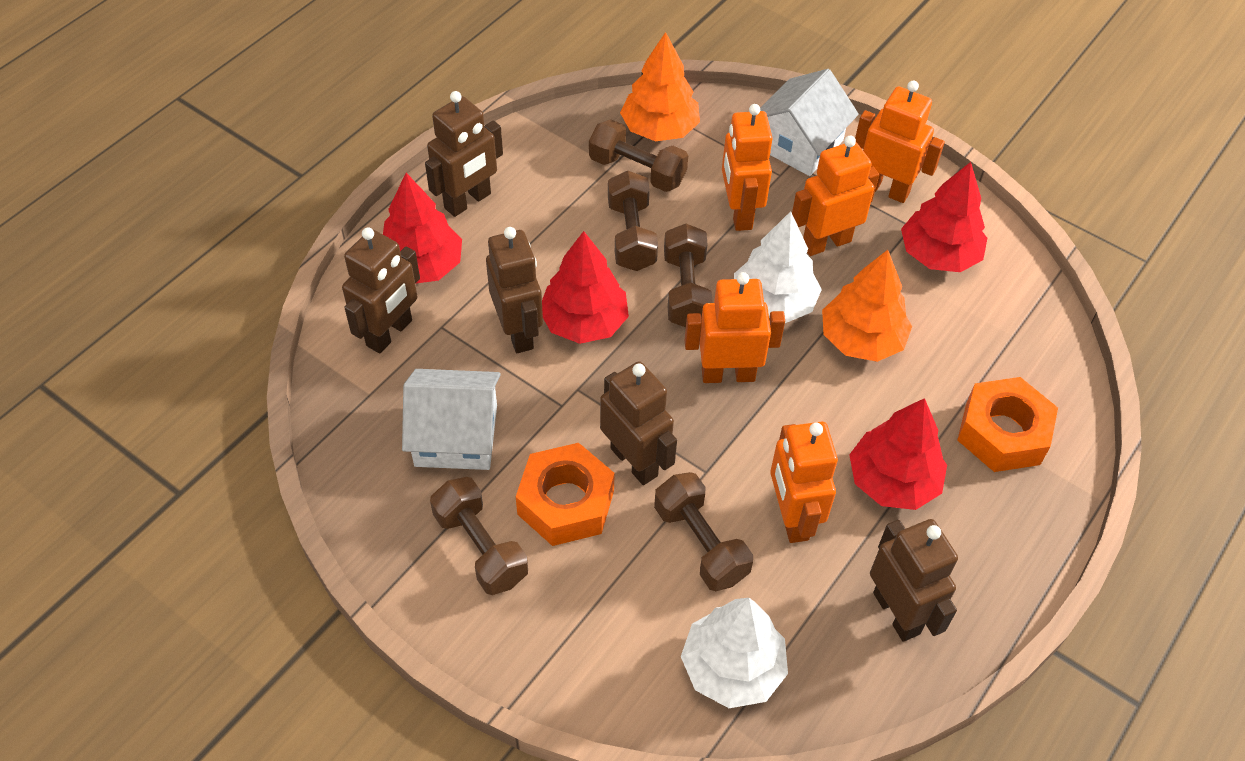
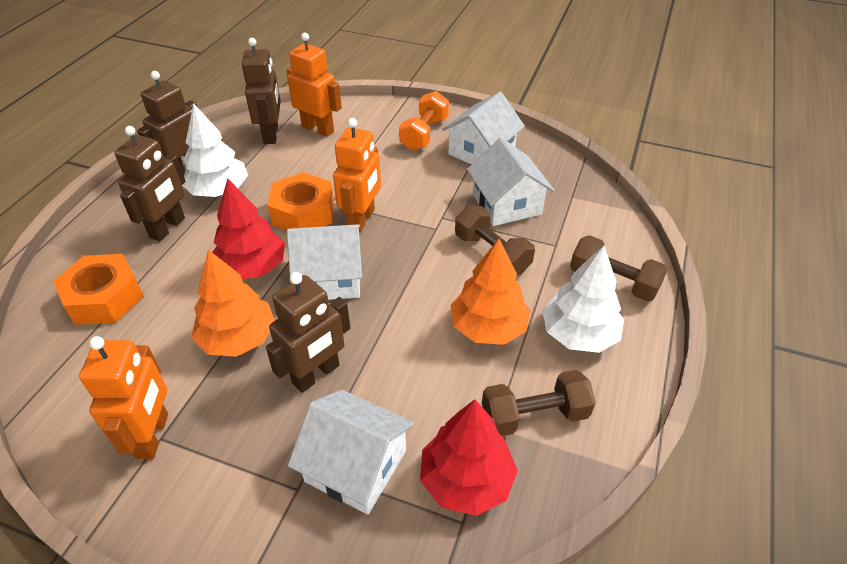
brown dumbbell: 5 -> 3
brown robot: 5 -> 4
orange dumbbell: 0 -> 1
orange robot: 5 -> 3
red tree: 4 -> 2
white house: 2 -> 4

